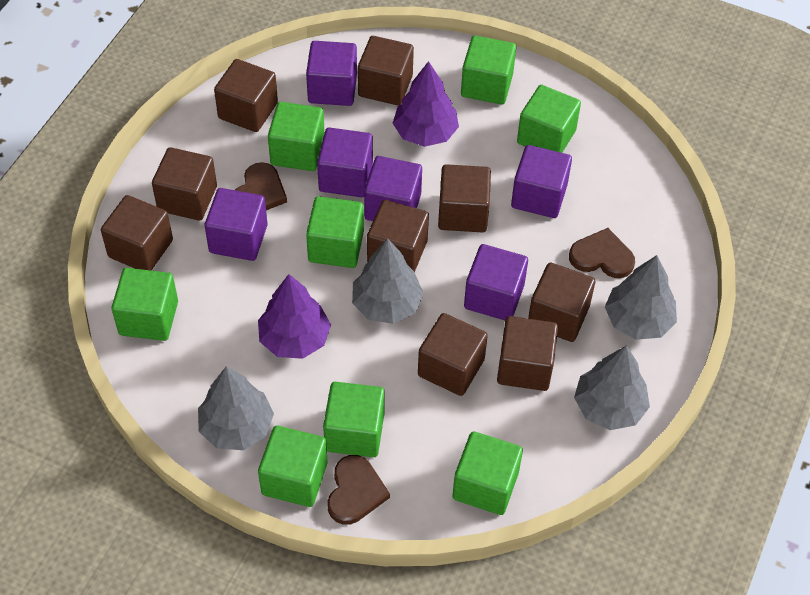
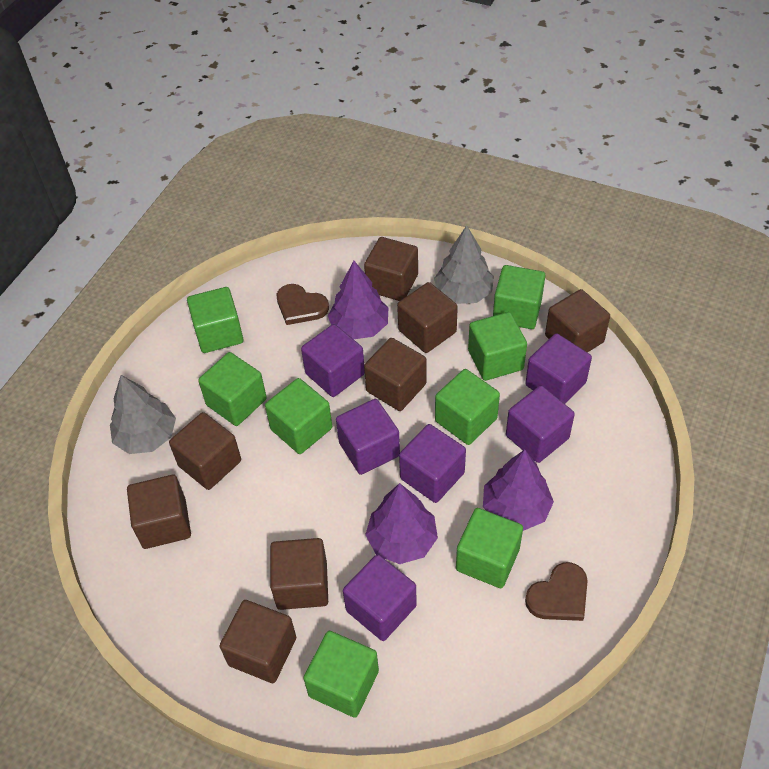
brown cube: 9 -> 8
brown heart: 3 -> 2
grey tree: 4 -> 2
purple tree: 2 -> 3

